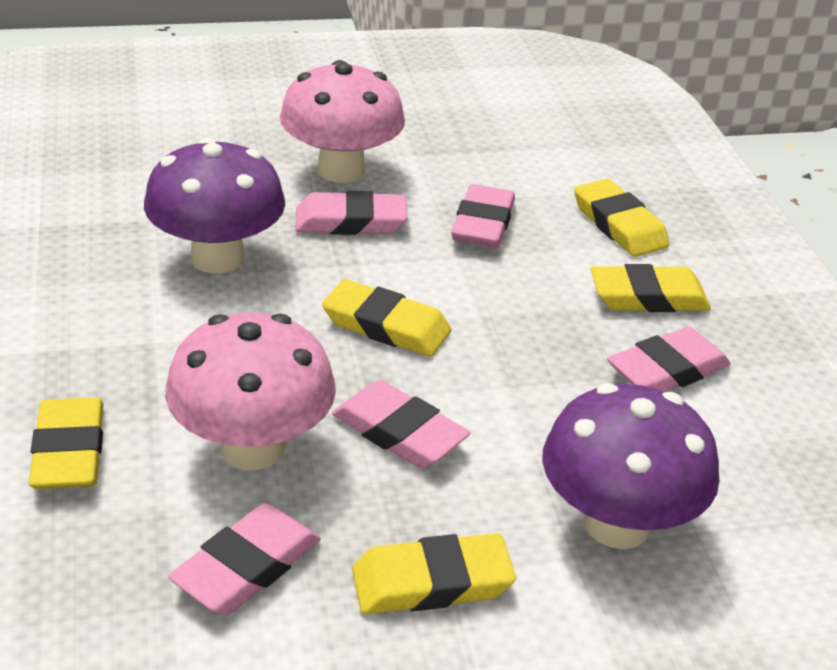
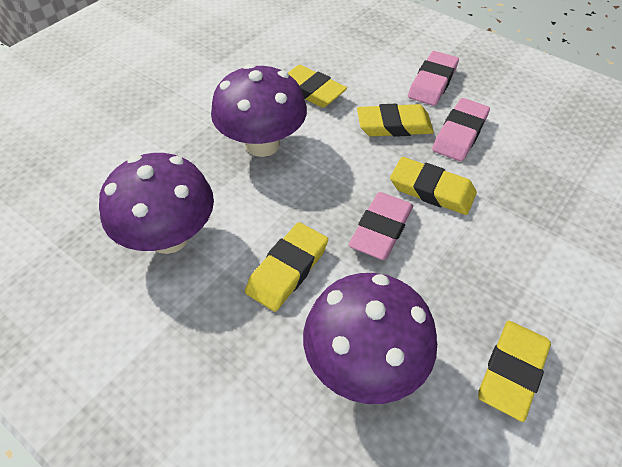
pink eraser: 5 -> 3
pink mushroom: 2 -> 0
purple mushroom: 2 -> 3

